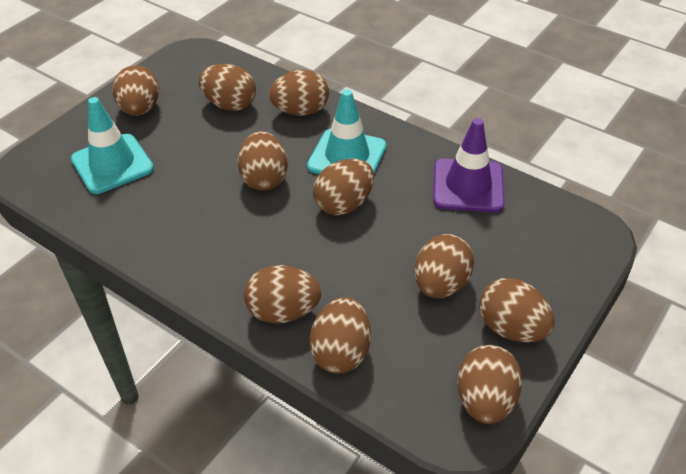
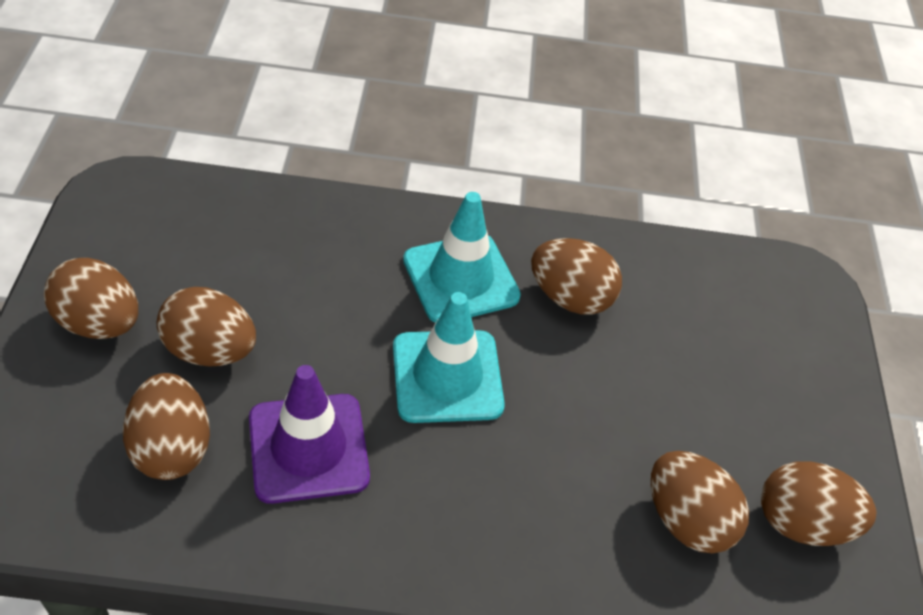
brown egg: 10 -> 6

